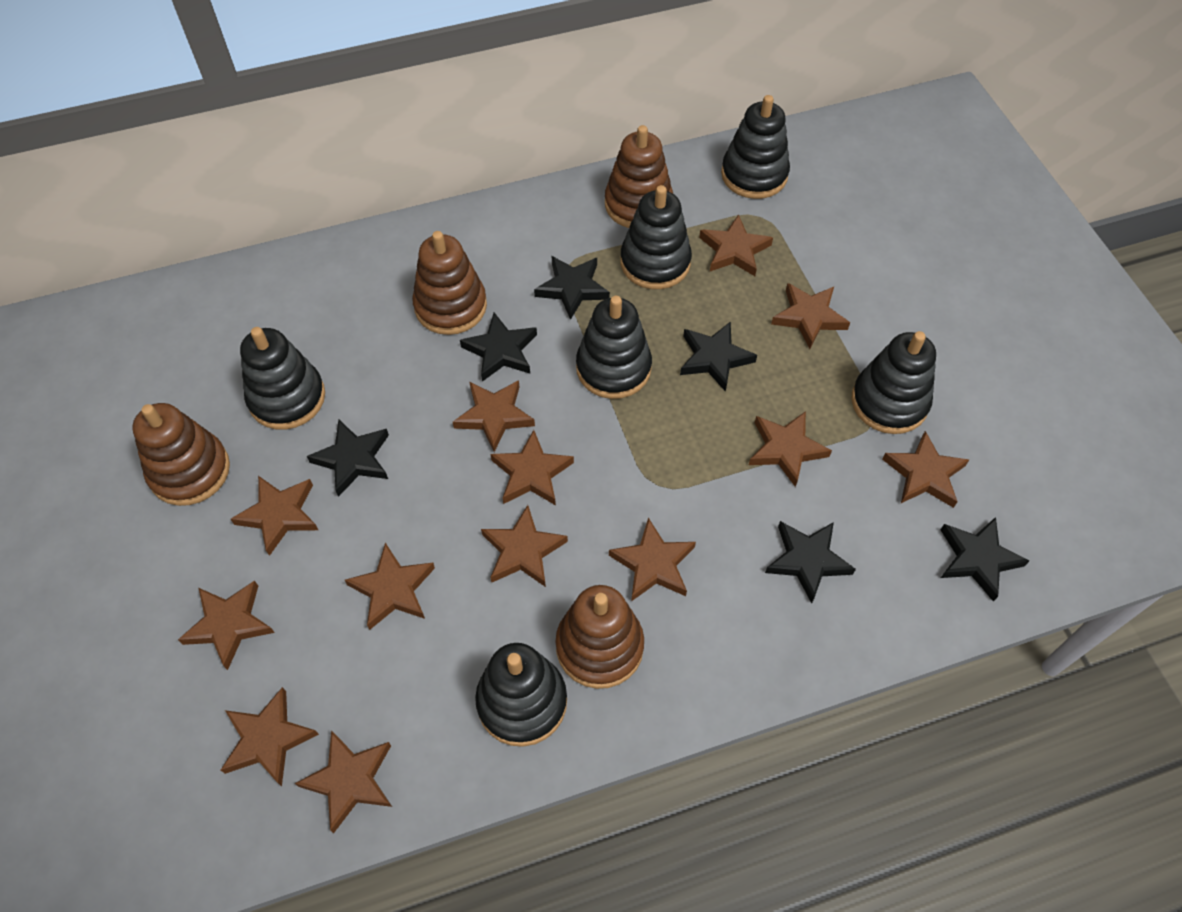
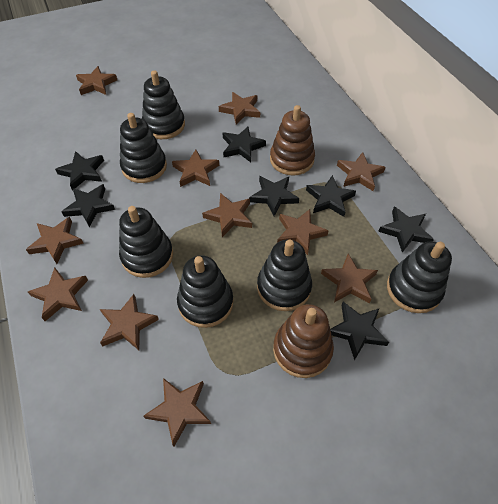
black star: 6 -> 7
brown stacking toy: 4 -> 2
brown star: 13 -> 11

